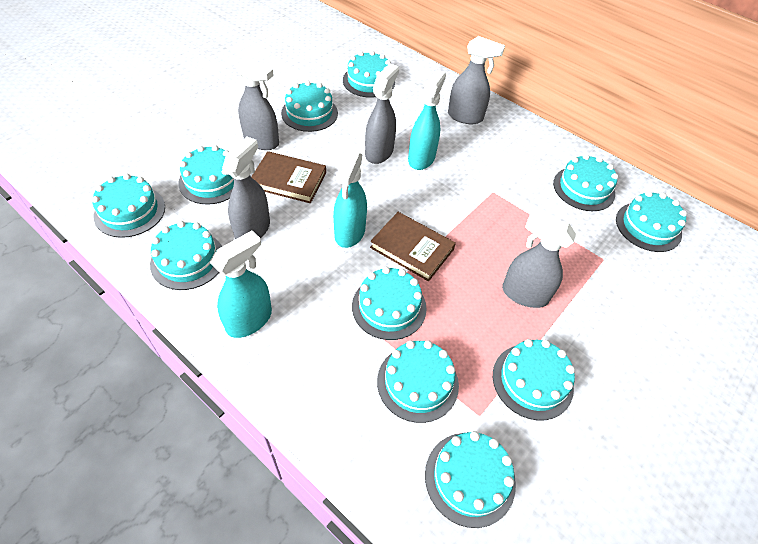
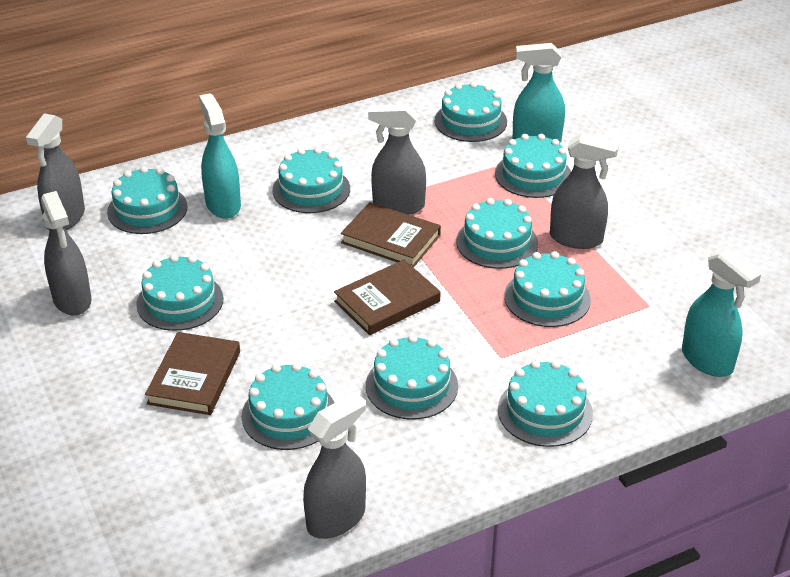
brown book: 2 -> 3
turquoise cake: 11 -> 10

